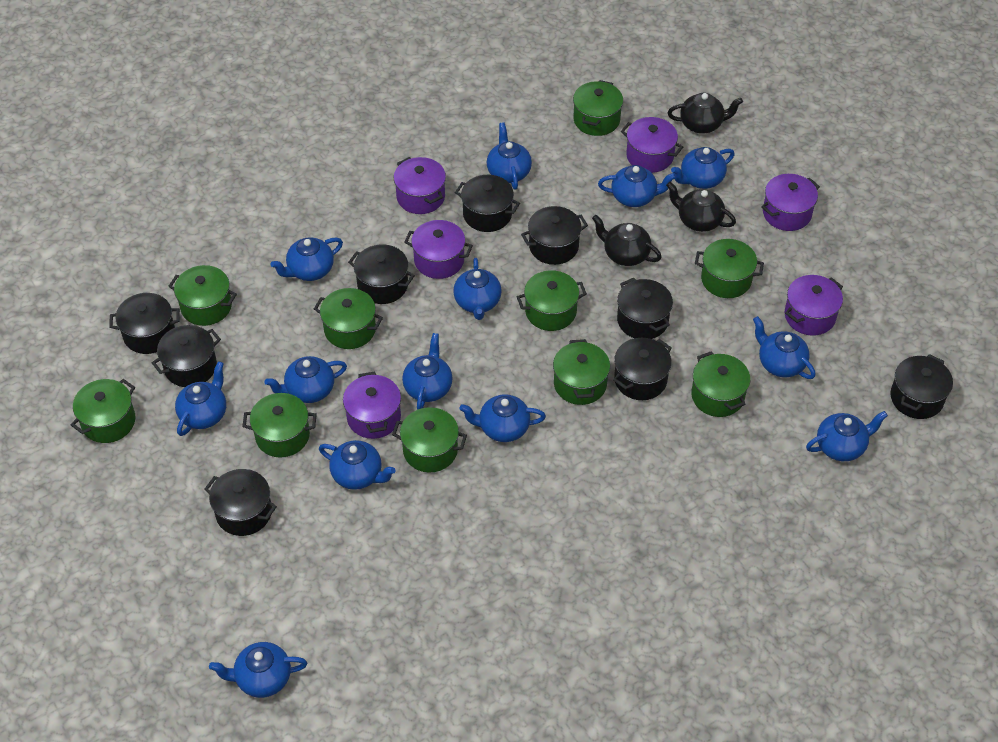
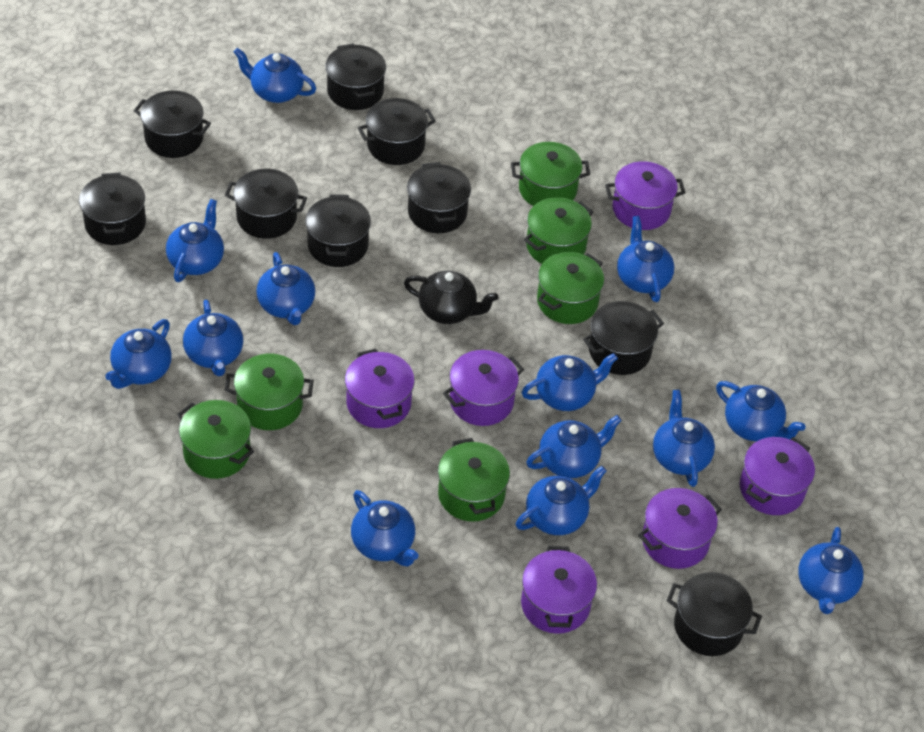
black teapot: 3 -> 1
green pot: 10 -> 6

